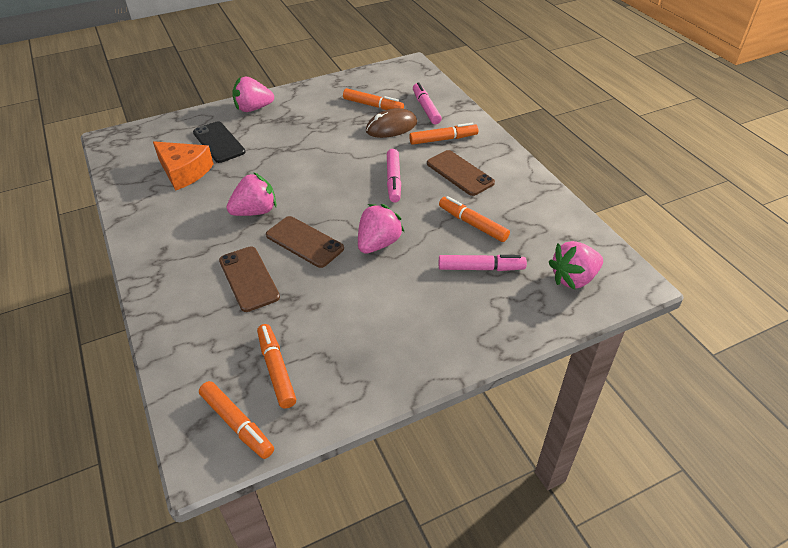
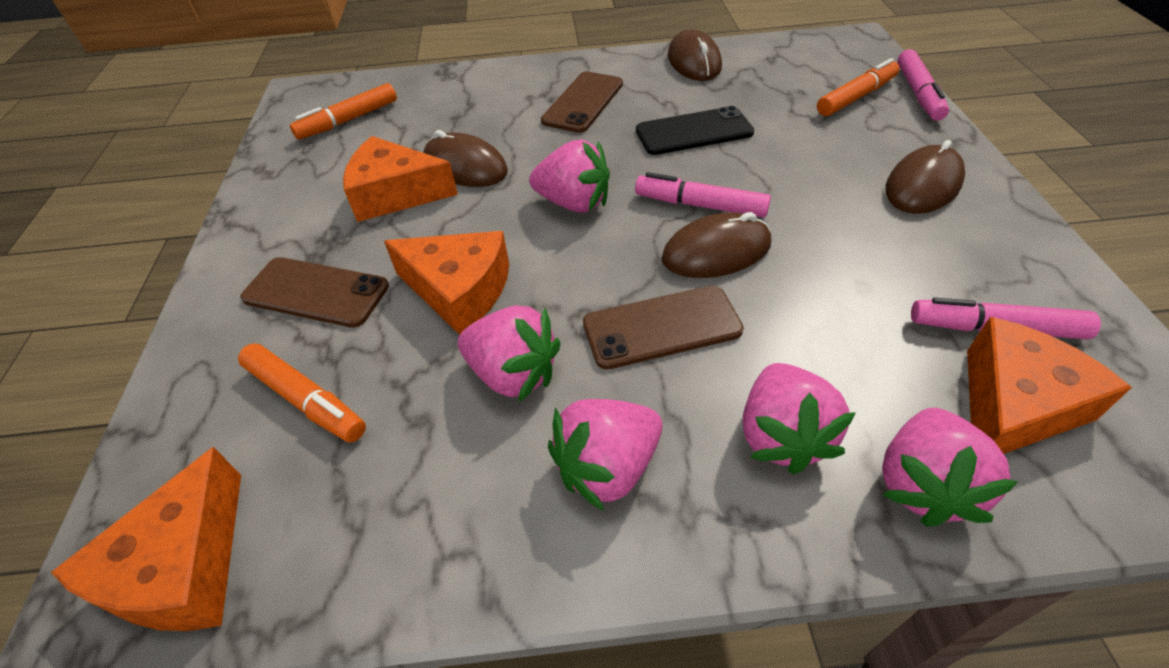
brown mouse: 1 -> 4
orange cheese: 1 -> 4
orange marker: 5 -> 3
pink strawberry: 4 -> 5

